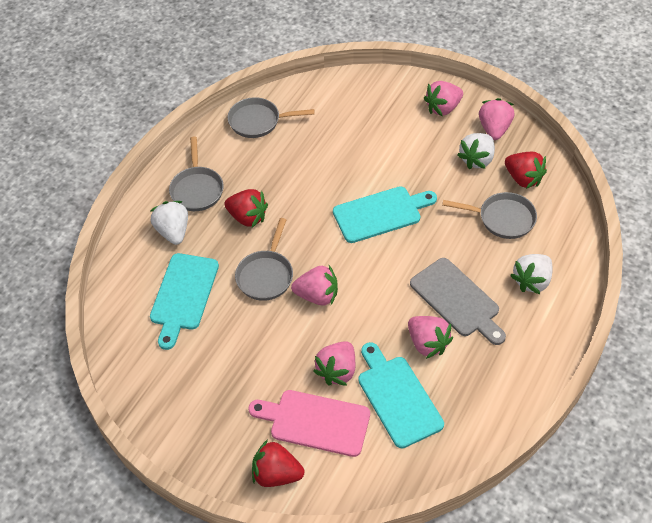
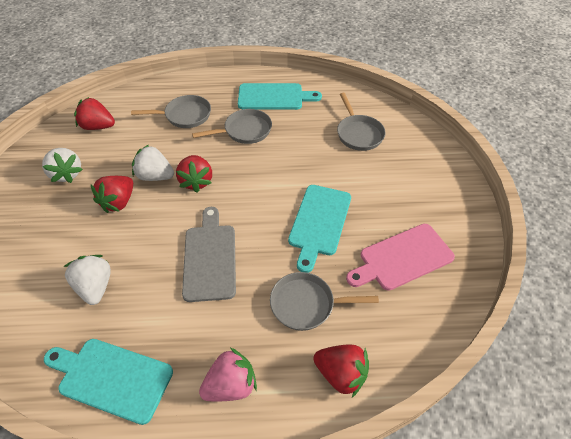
pink strawberry: 5 -> 1
red strawberry: 3 -> 4

